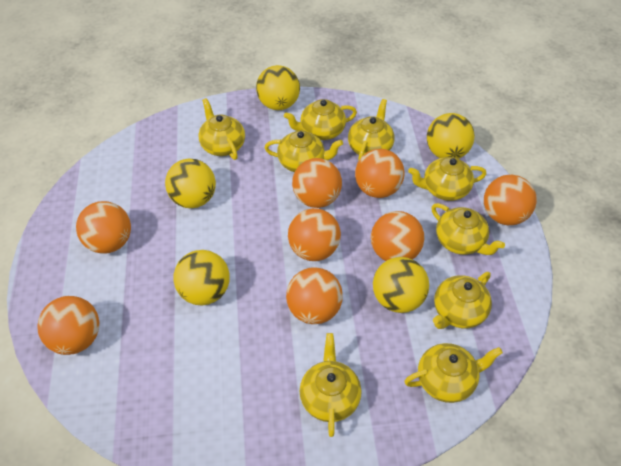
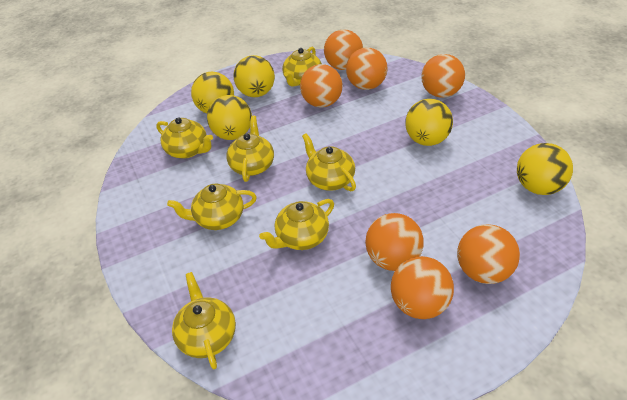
orange ball: 8 -> 7
yellow teapot: 9 -> 7

